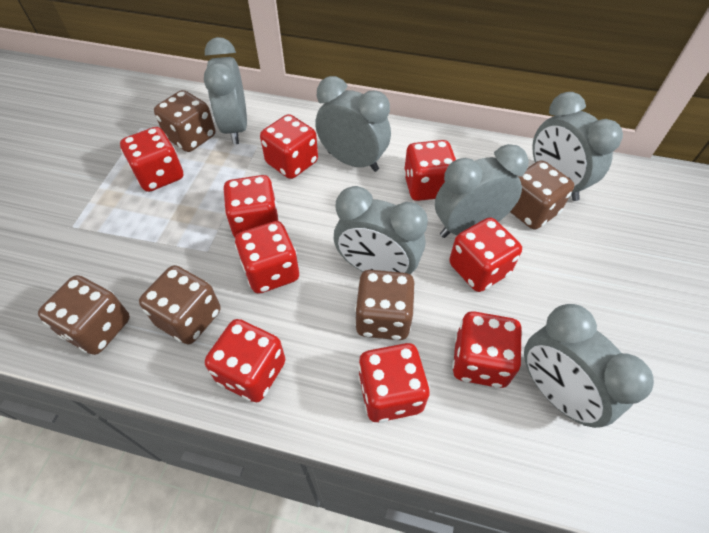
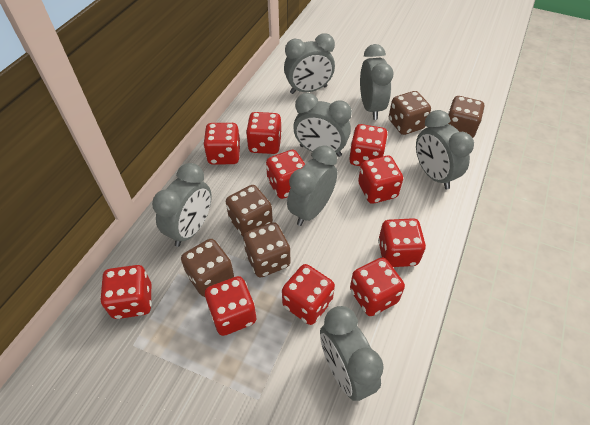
grey clock: 6 -> 7
red dice: 9 -> 10

